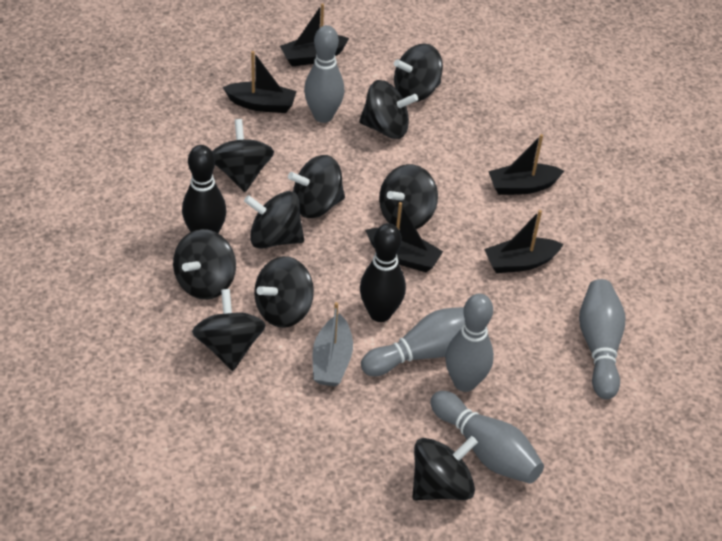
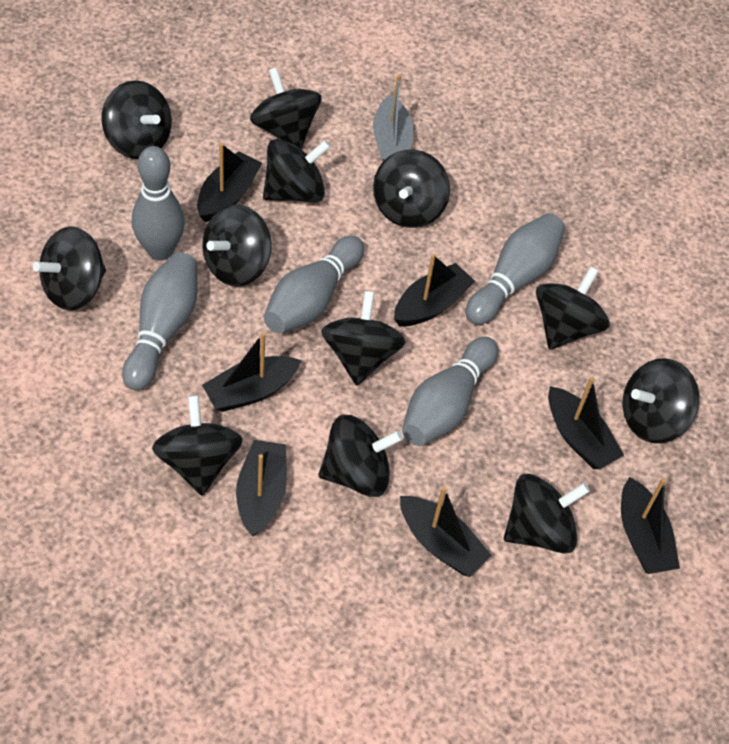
black boat: 5 -> 7
black bowling pin: 2 -> 0
black spinning top: 10 -> 12

